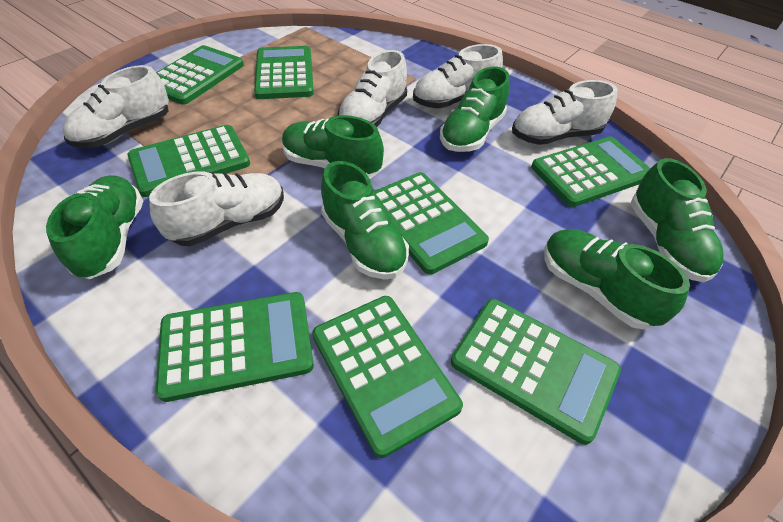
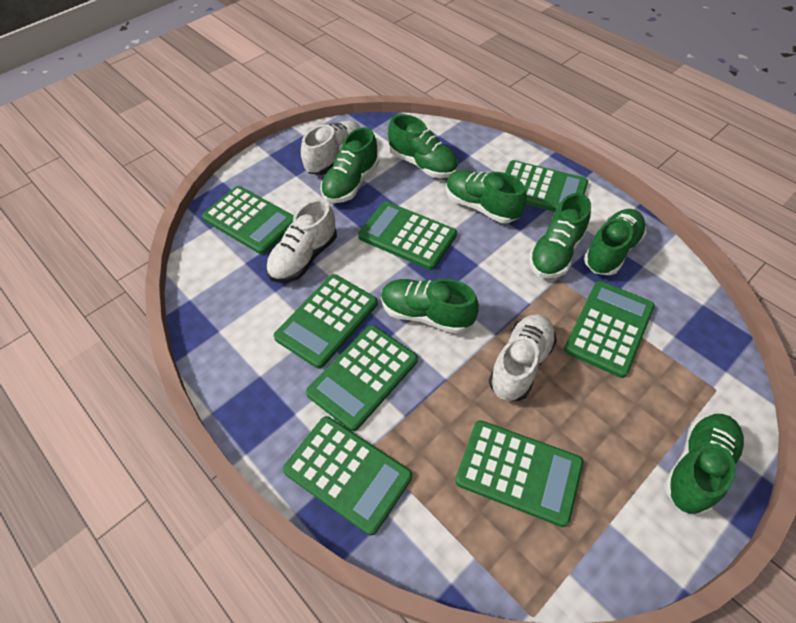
green shoe: 6 -> 7
white shoe: 5 -> 3

